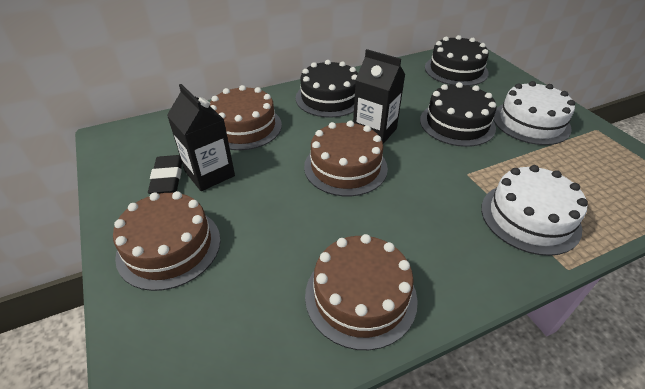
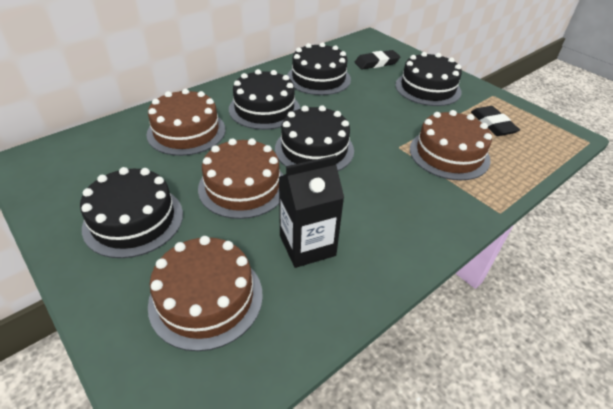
black cake: 3 -> 5
black carton: 2 -> 1
black eraser: 1 -> 2
white cake: 2 -> 0

